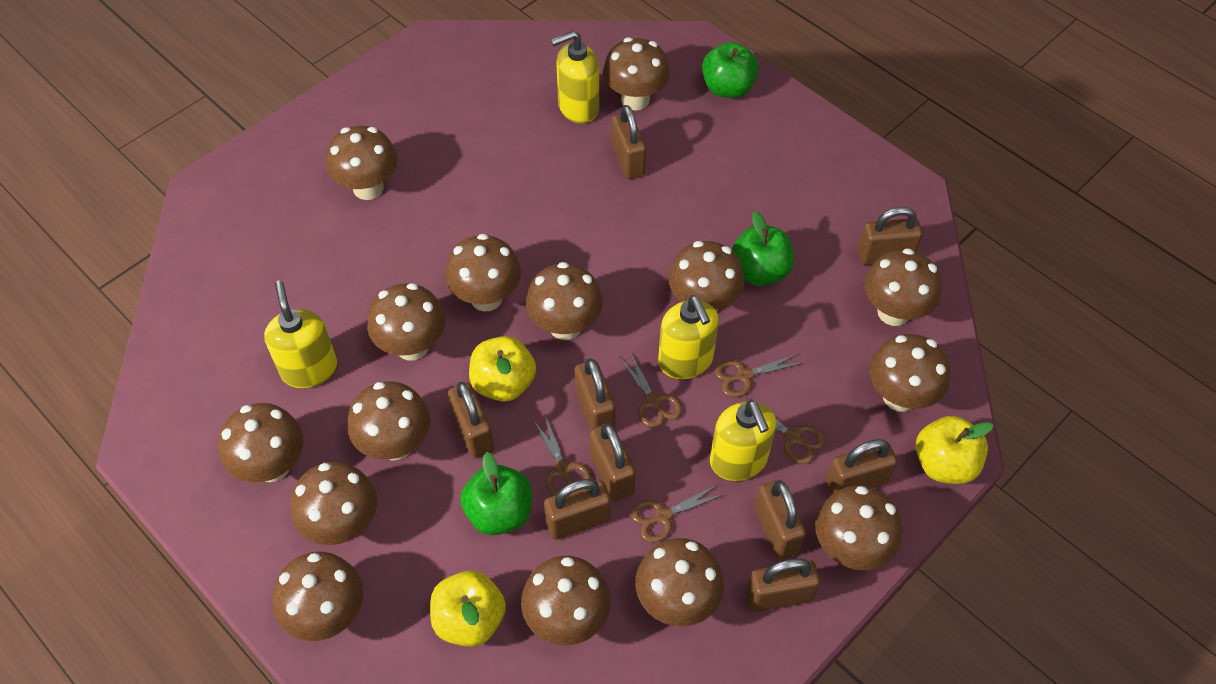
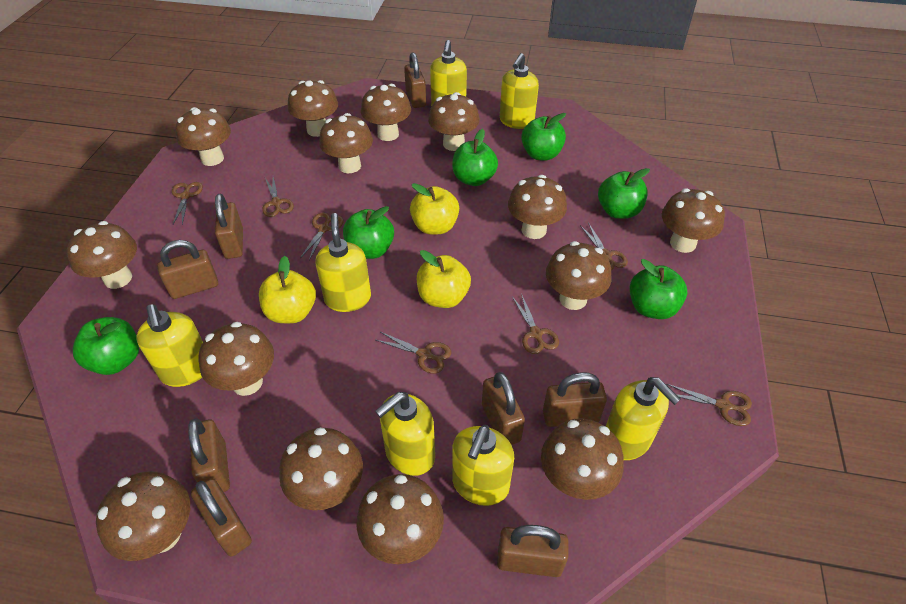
brown mushroom: 15 -> 14
brown padlock: 9 -> 8
brown scissors: 5 -> 7
green apple: 3 -> 6
yellow soap dispenser: 4 -> 7

